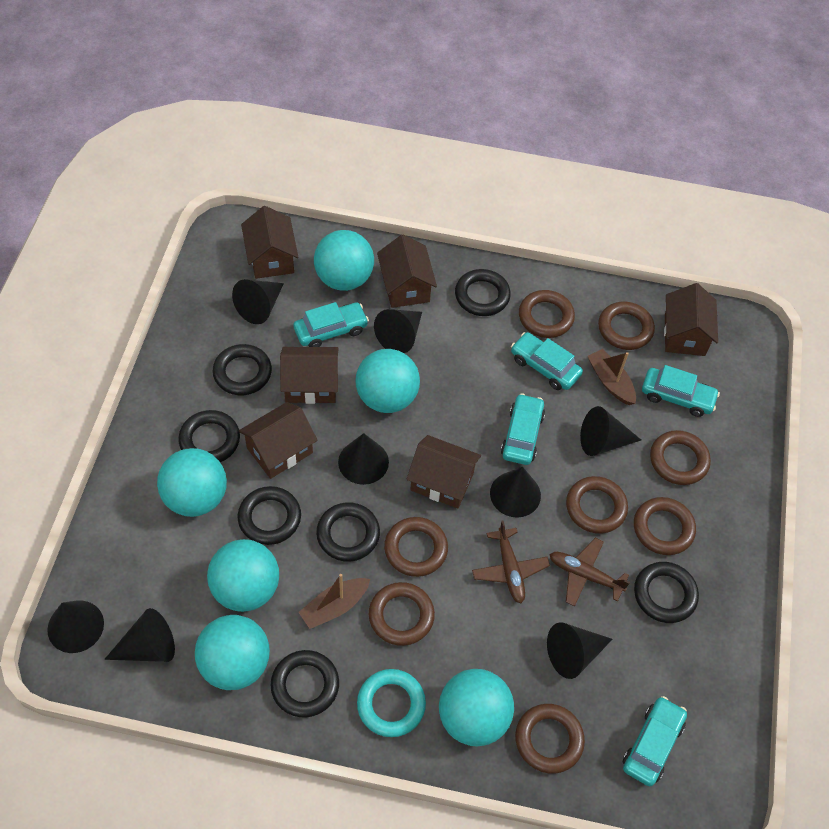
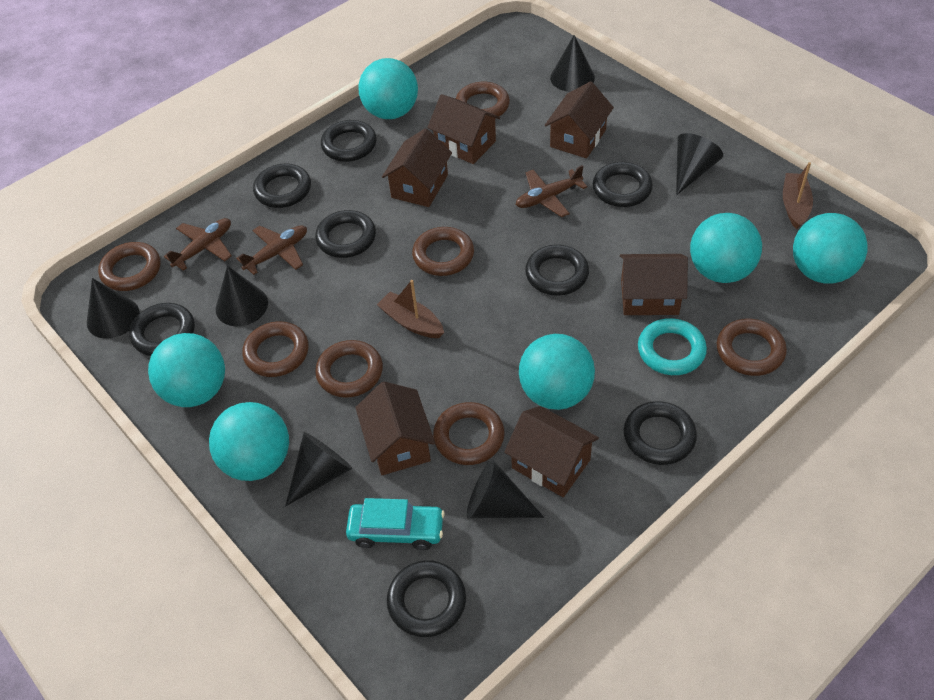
black cone: 8 -> 6
black ring: 7 -> 8
brown plane: 2 -> 3
brown ring: 8 -> 7
turquoise car: 5 -> 1

